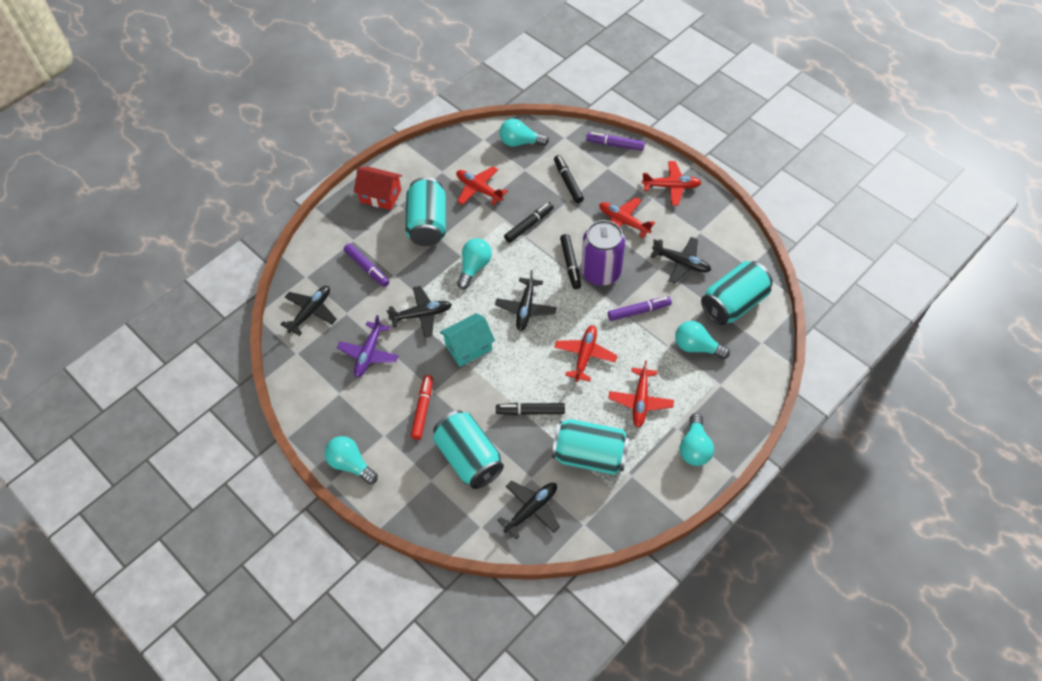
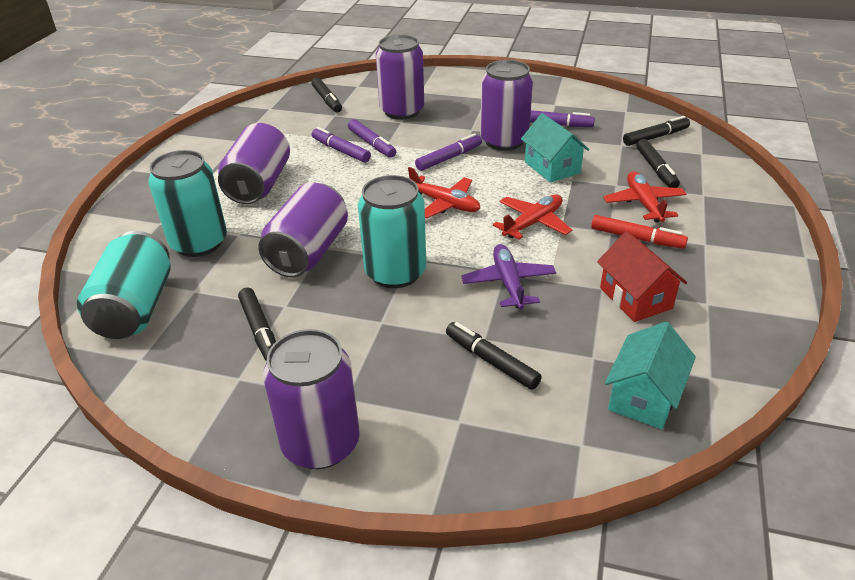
black marker: 4 -> 5
black plane: 5 -> 0
purple can: 1 -> 5
purple marker: 3 -> 4
red plane: 5 -> 3
turquoise can: 4 -> 3
turquoise house: 1 -> 2
turquoise light bulb: 5 -> 0

